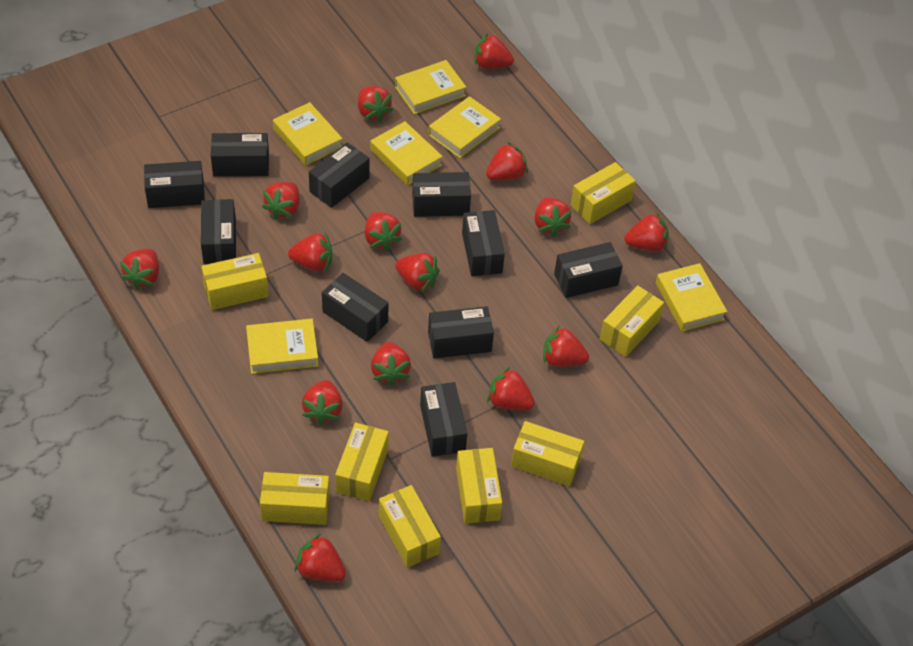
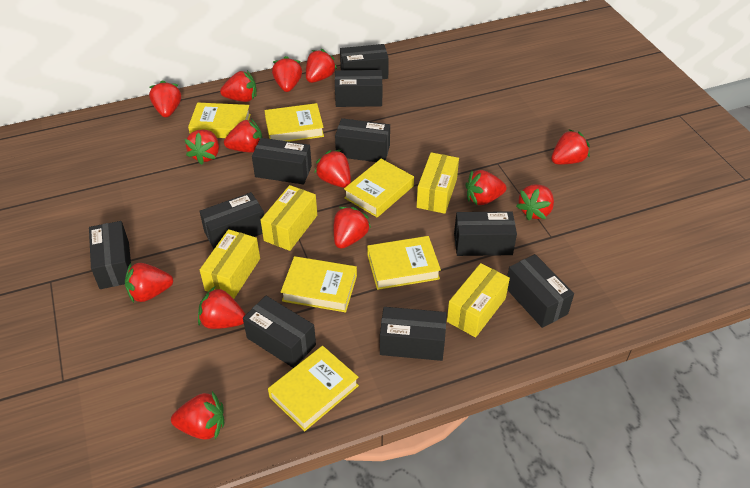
red strawberry: 15 -> 14
yellow box: 8 -> 4

